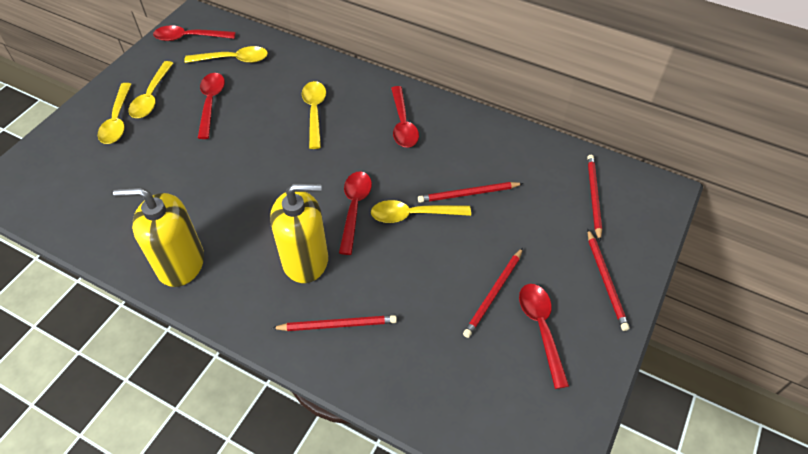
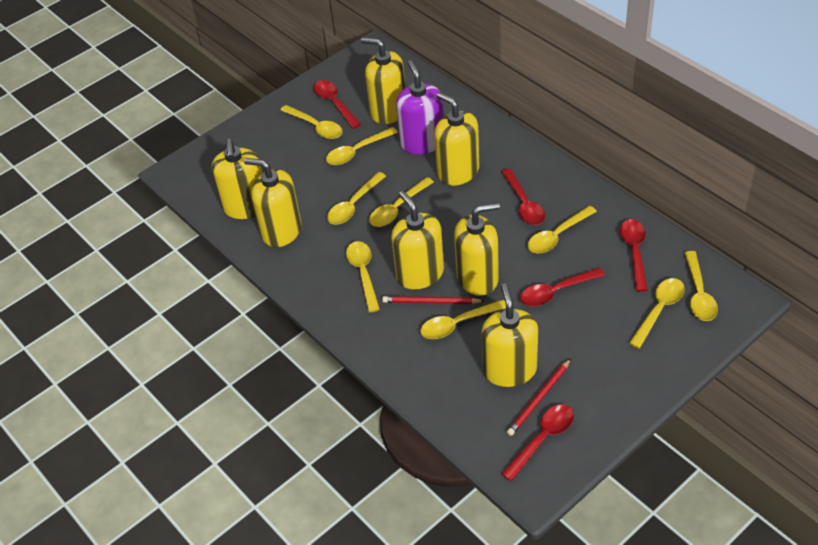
purple soap dispenser: 0 -> 1
red pencil: 5 -> 2
yellow soap dispenser: 2 -> 7
yellow spoon: 5 -> 9

